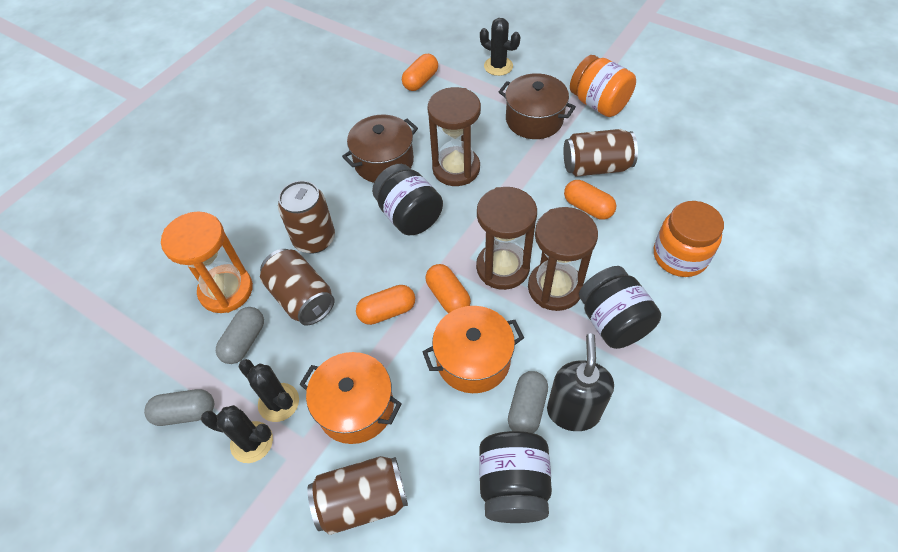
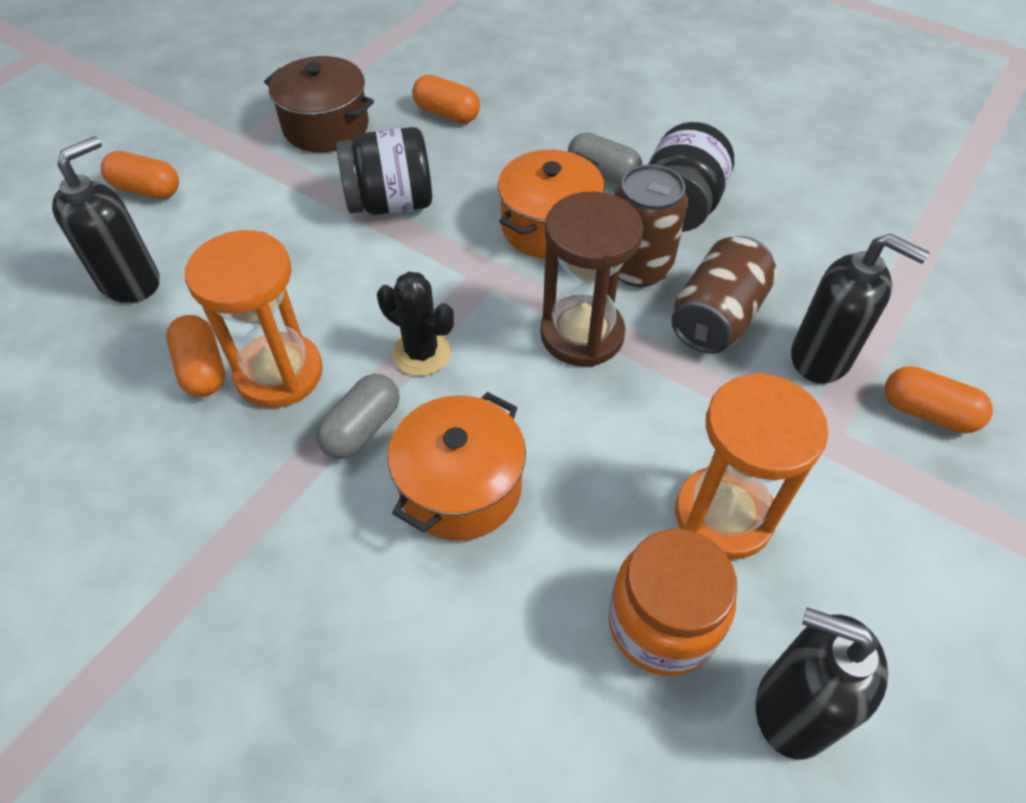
black cactus: 3 -> 1
black jar: 3 -> 2
black soap dispenser: 1 -> 3
brown can: 4 -> 2
brown hourglass: 3 -> 1
brown pot: 2 -> 1
grey capsule: 3 -> 2
orange hourglass: 1 -> 2
orange jar: 2 -> 1

